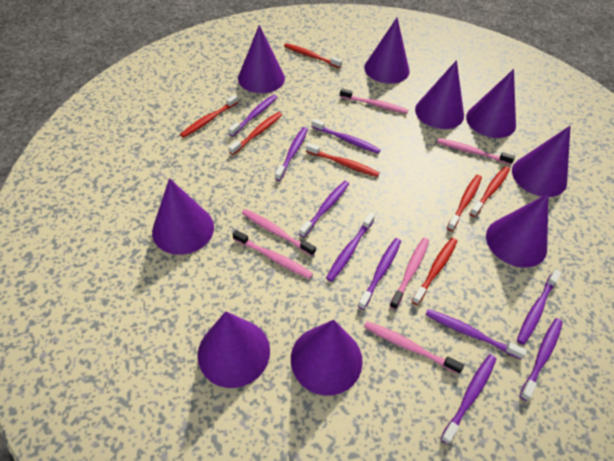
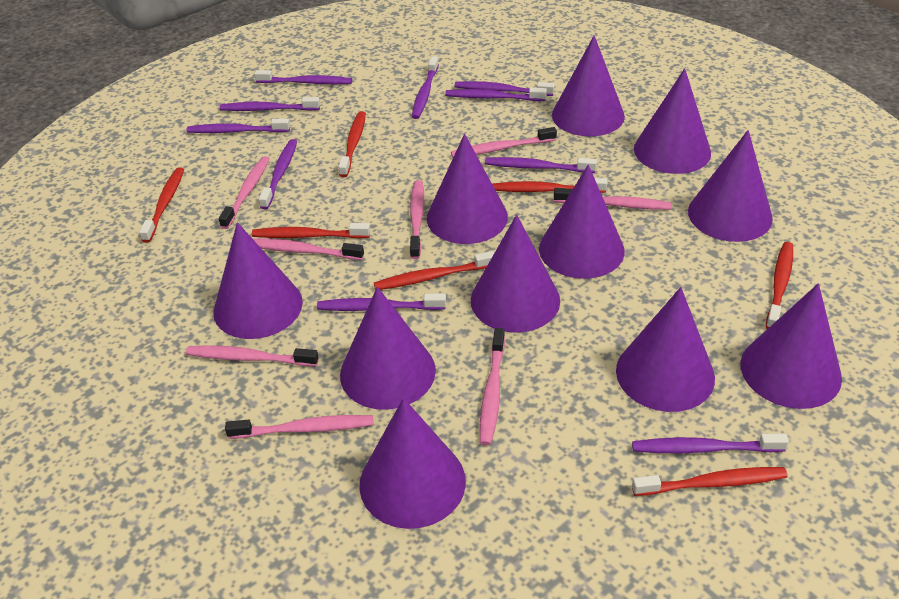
pink toothbrush: 6 -> 8
purple cone: 9 -> 11

